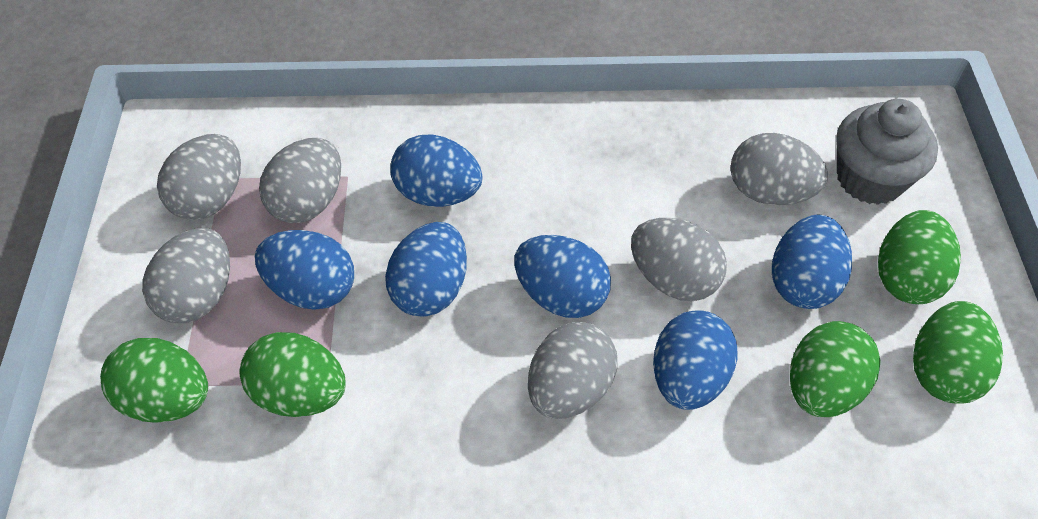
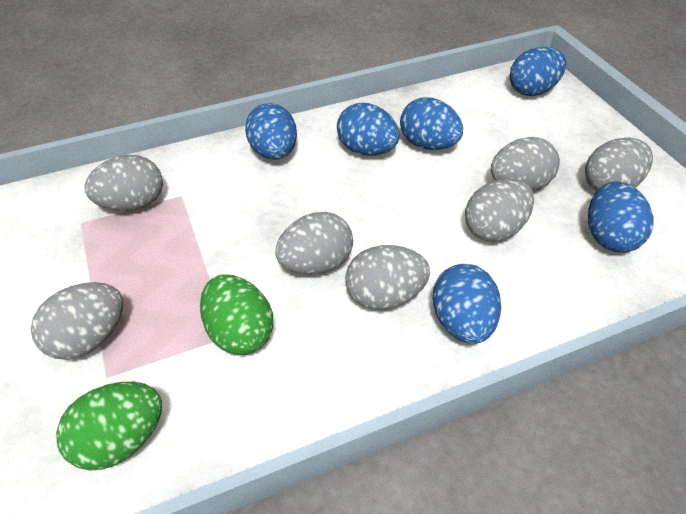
green egg: 5 -> 2
grey cupcake: 1 -> 0
grey egg: 6 -> 7

